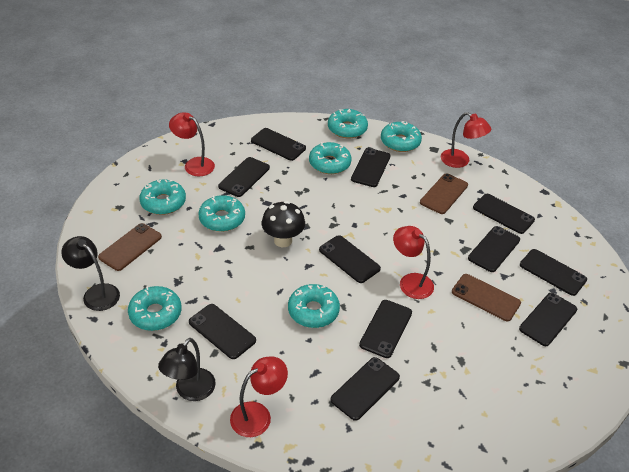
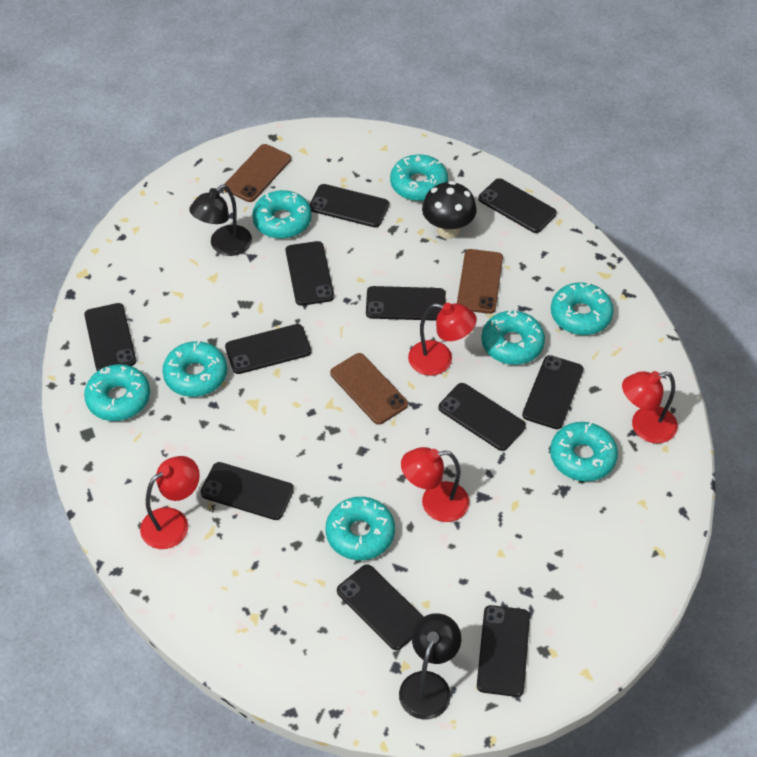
turquoise donut: 7 -> 8

